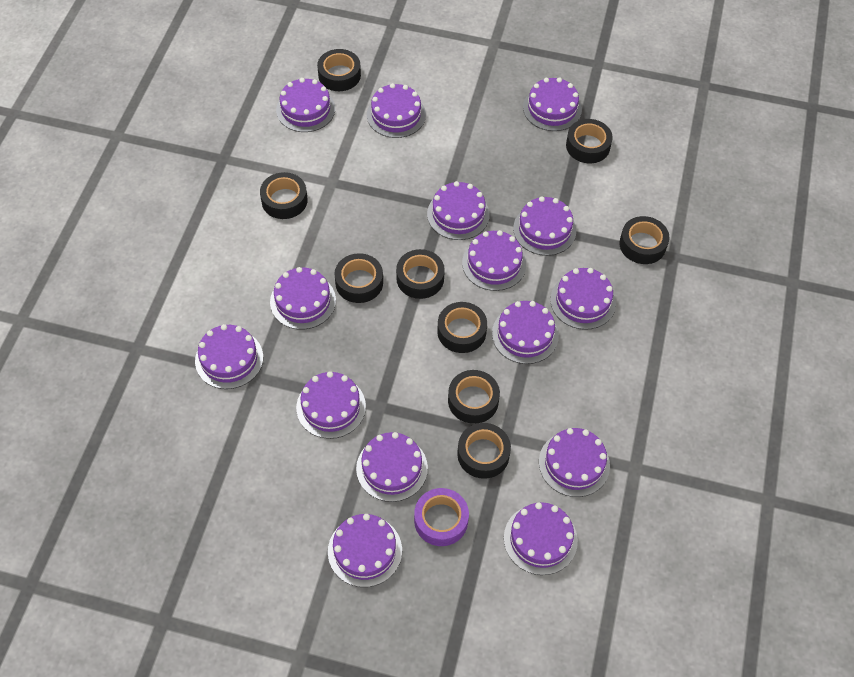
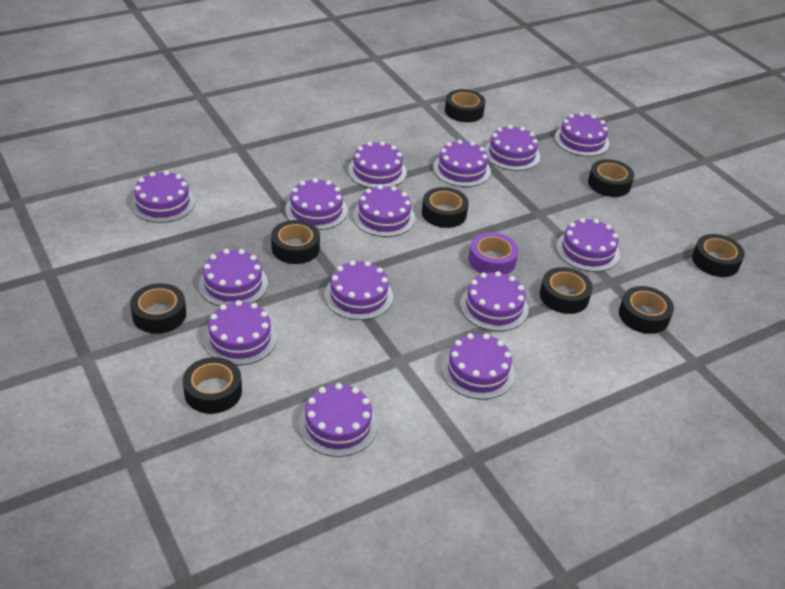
purple cake: 15 -> 14

